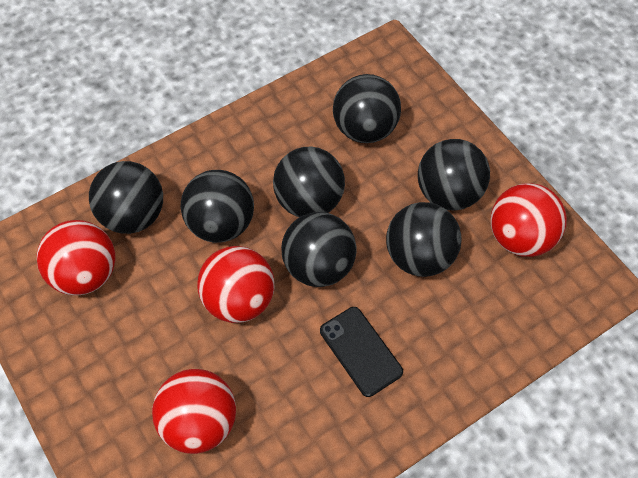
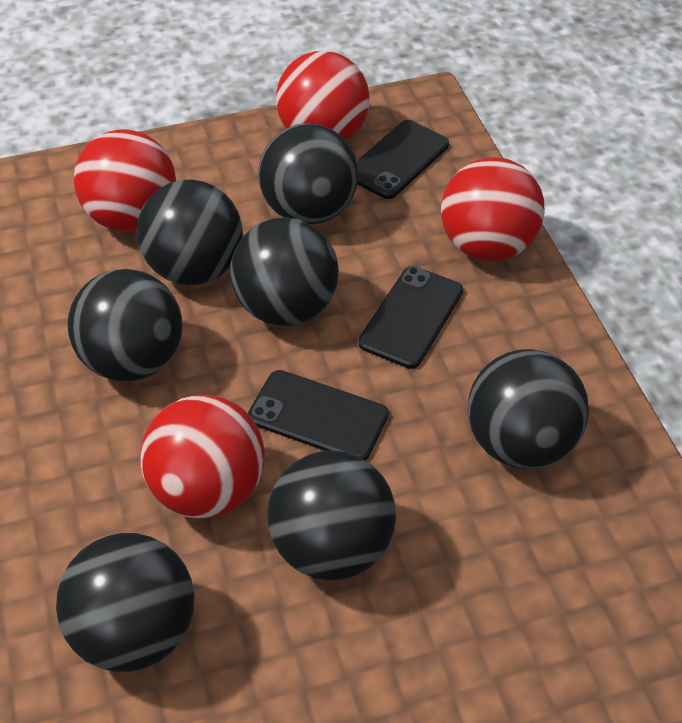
black phone: 1 -> 3

